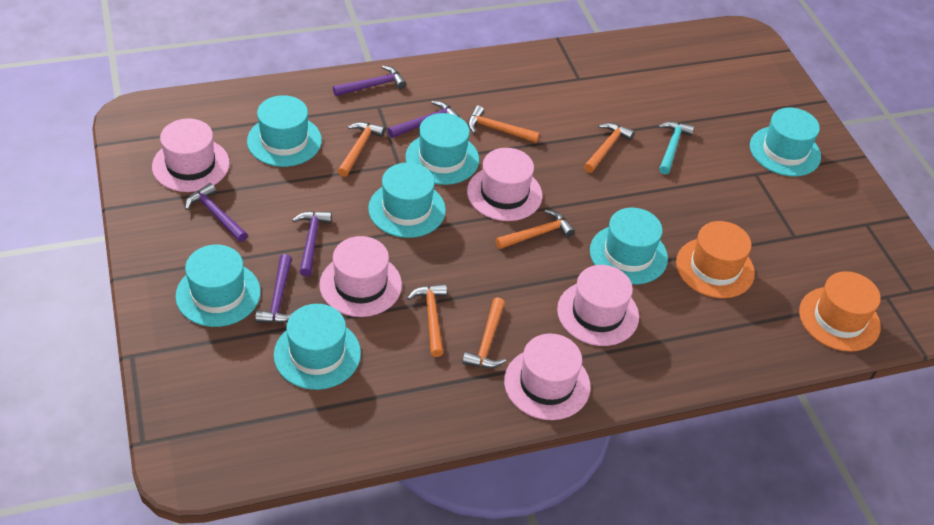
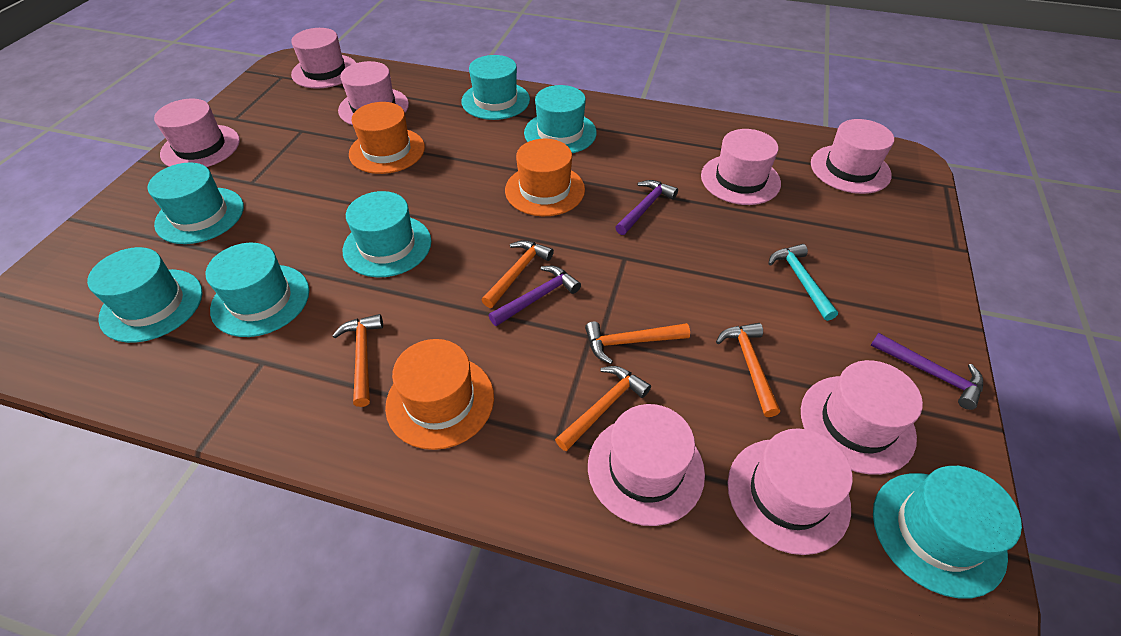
orange hammer: 6 -> 5
orange hat: 2 -> 3
pink hat: 5 -> 8
purple hammer: 5 -> 3

